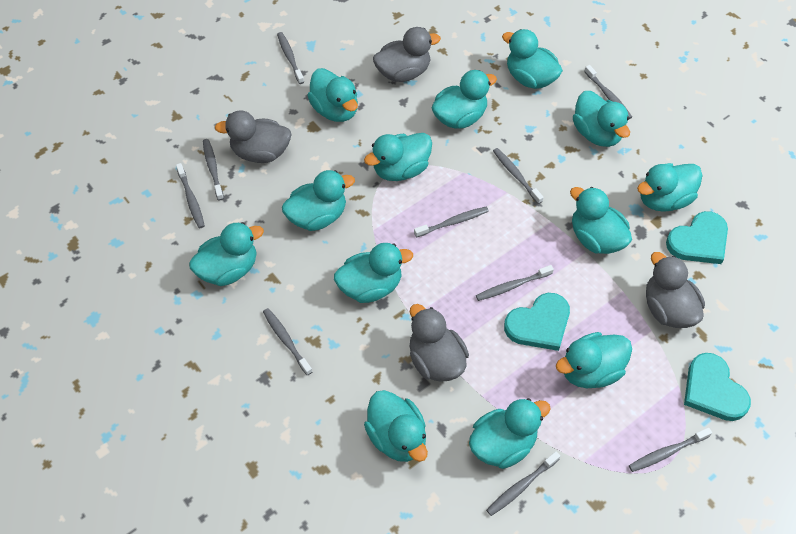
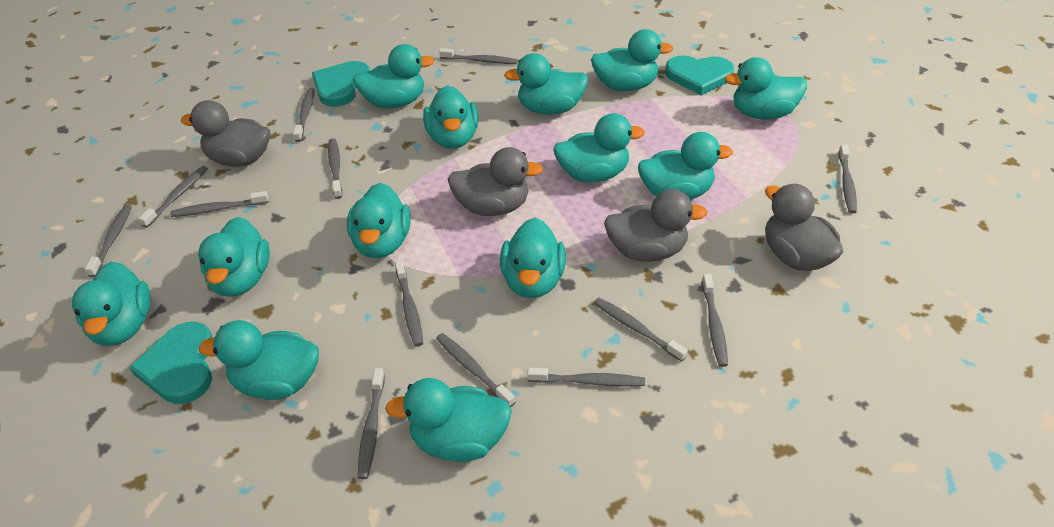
grey toothbrush: 10 -> 13

